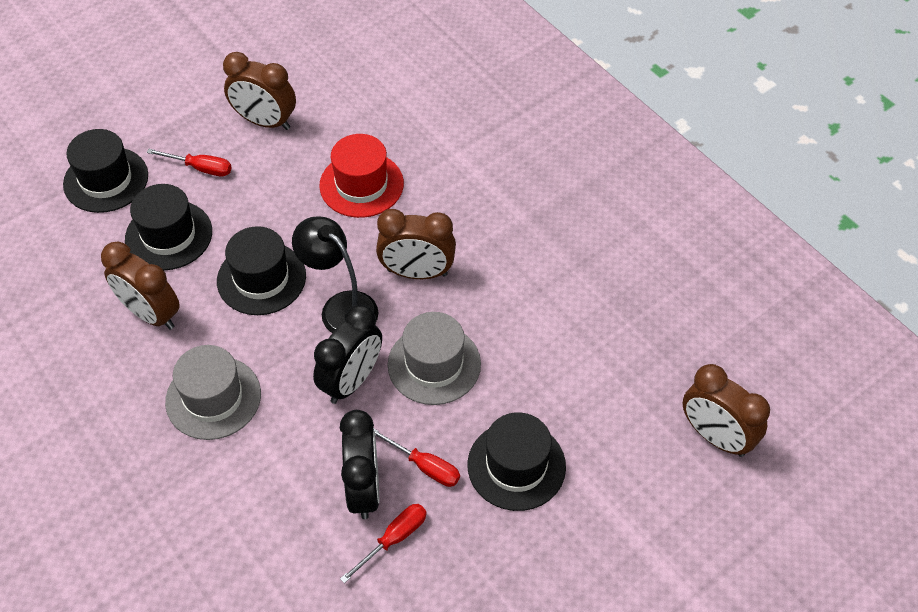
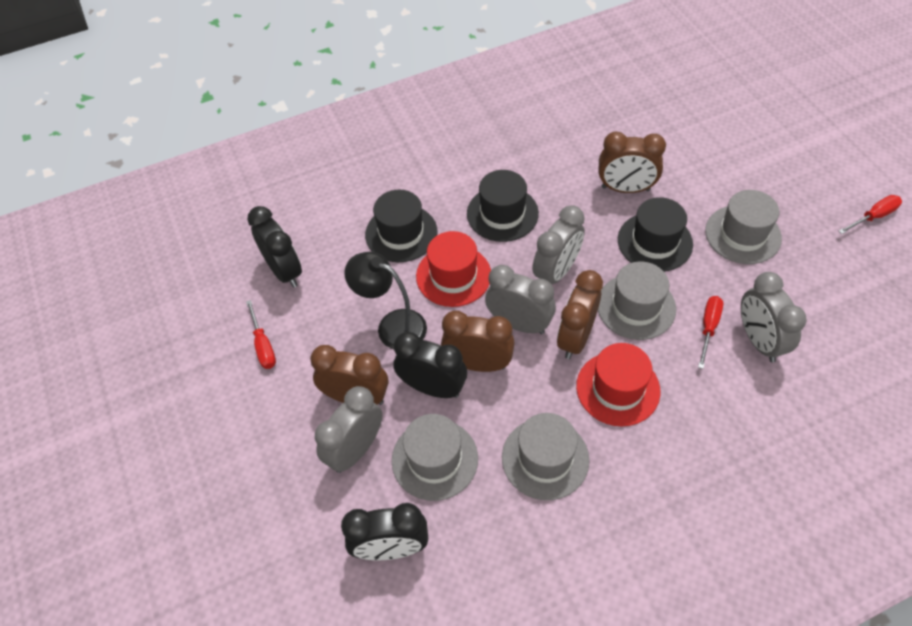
black clock: 2 -> 3
black hat: 4 -> 3
grey clock: 0 -> 4
grey hat: 2 -> 4
red hat: 1 -> 2

